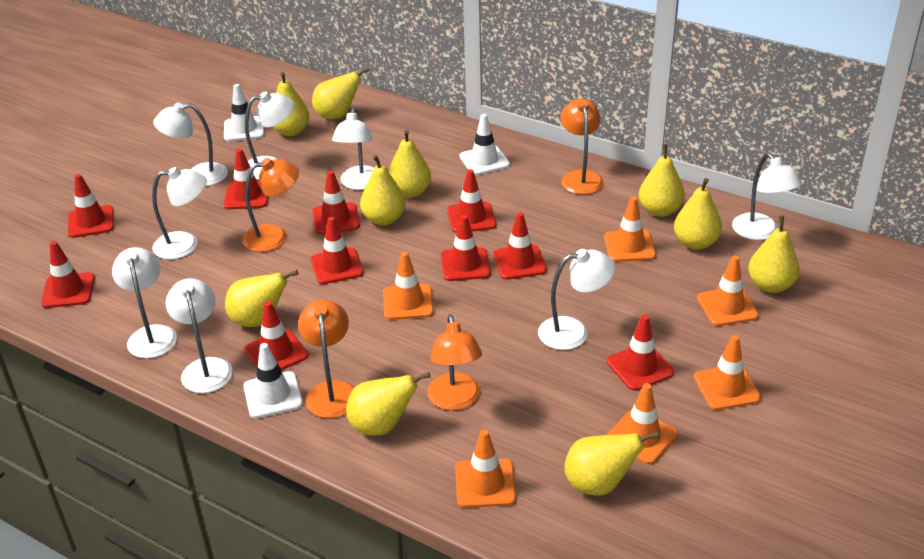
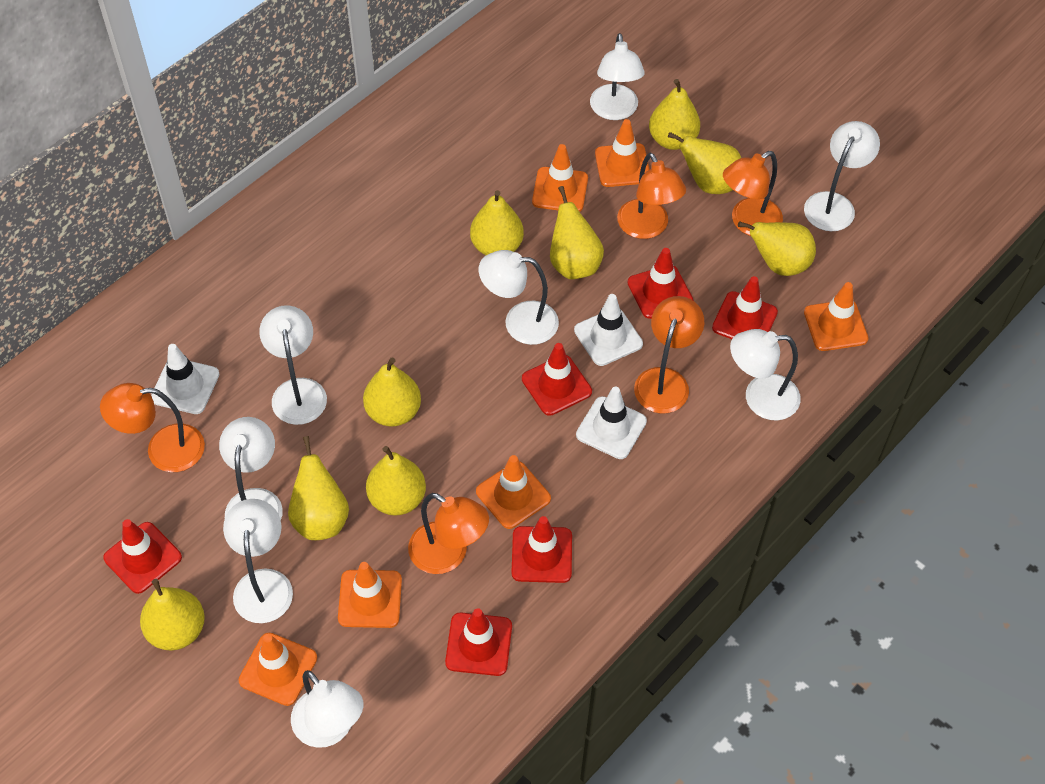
orange lamp: 4 -> 5
red traffic cone: 10 -> 6
yellow pear: 10 -> 9

